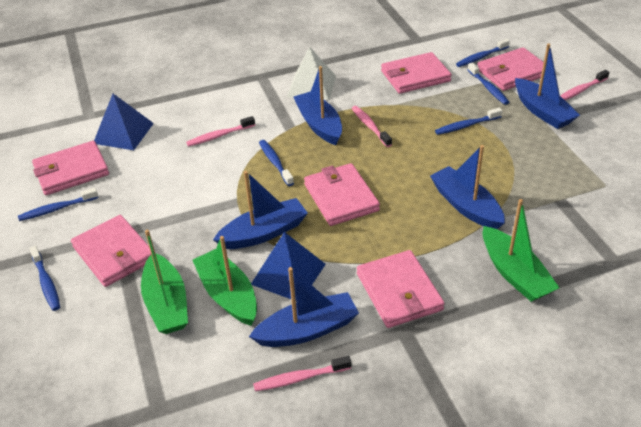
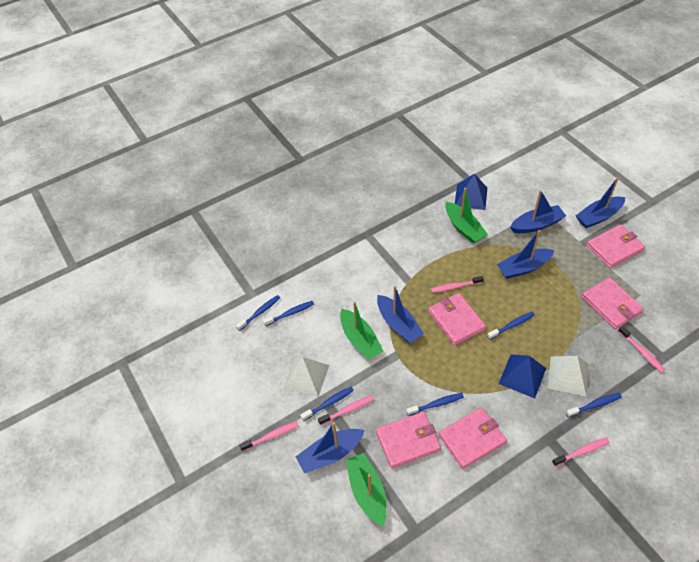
pink toothbrush: 4 -> 5
pink wallet: 6 -> 5
white pyramid: 1 -> 2

